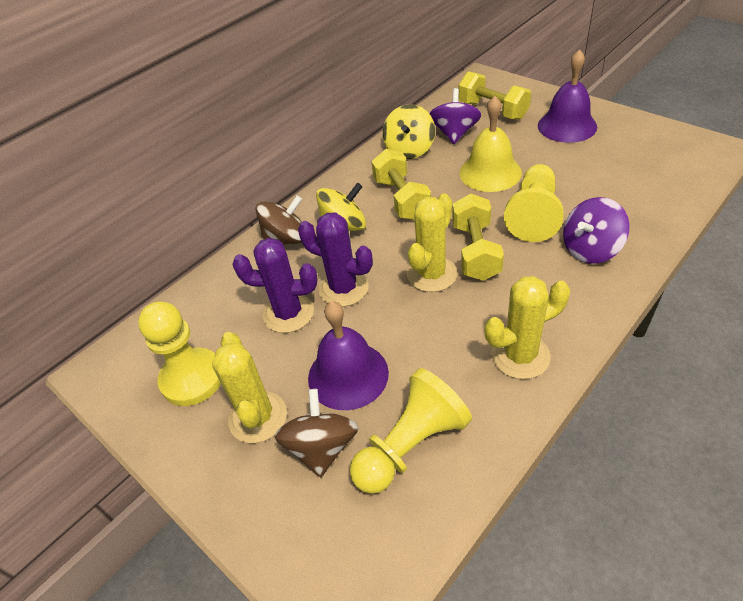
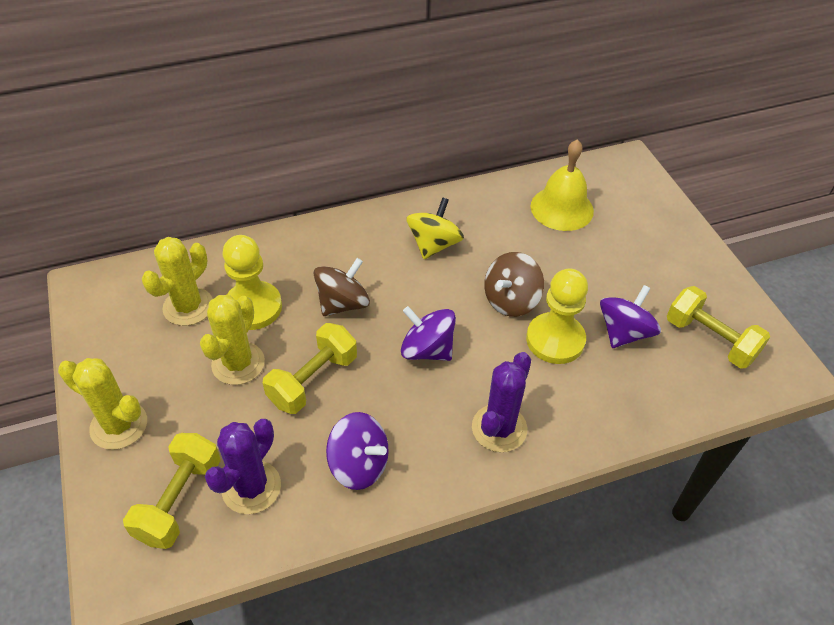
purple bell: 2 -> 0
purple spinning top: 2 -> 3
yellow pawn: 3 -> 2
yellow spinning top: 2 -> 1

